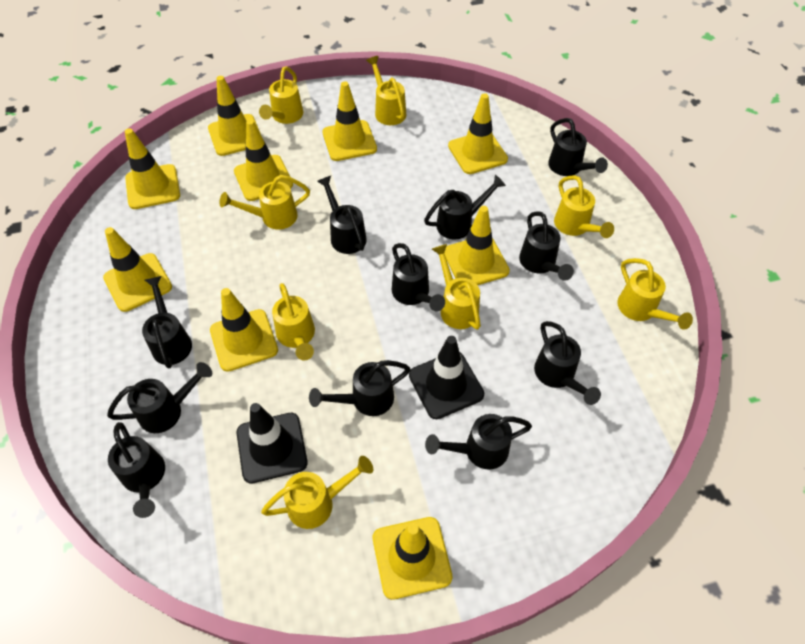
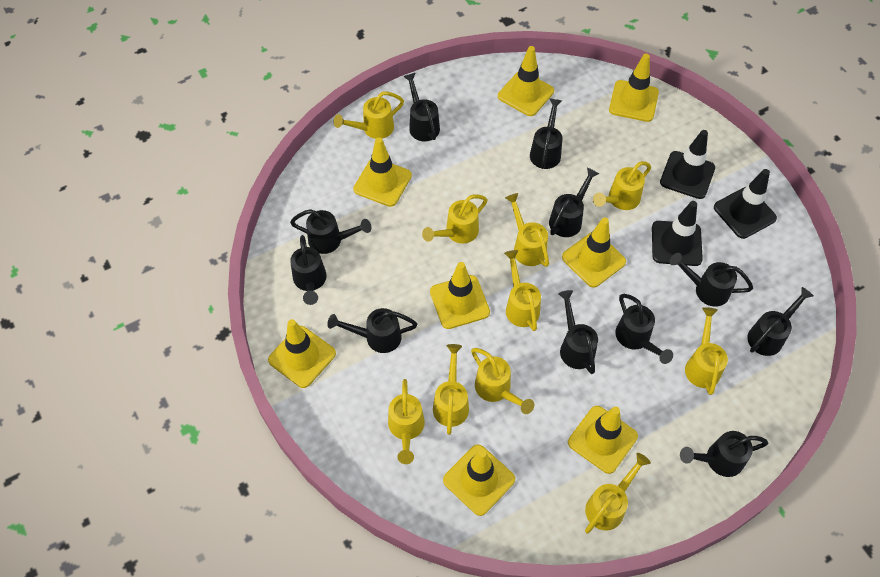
black traffic cone: 2 -> 3
yellow traffic cone: 9 -> 8
yellow watering can: 8 -> 10

